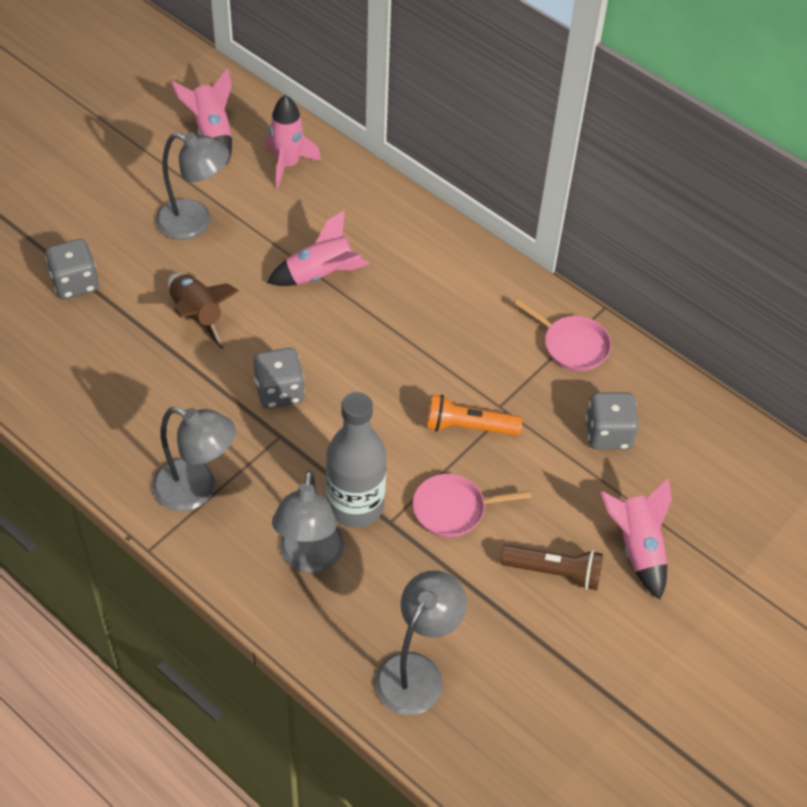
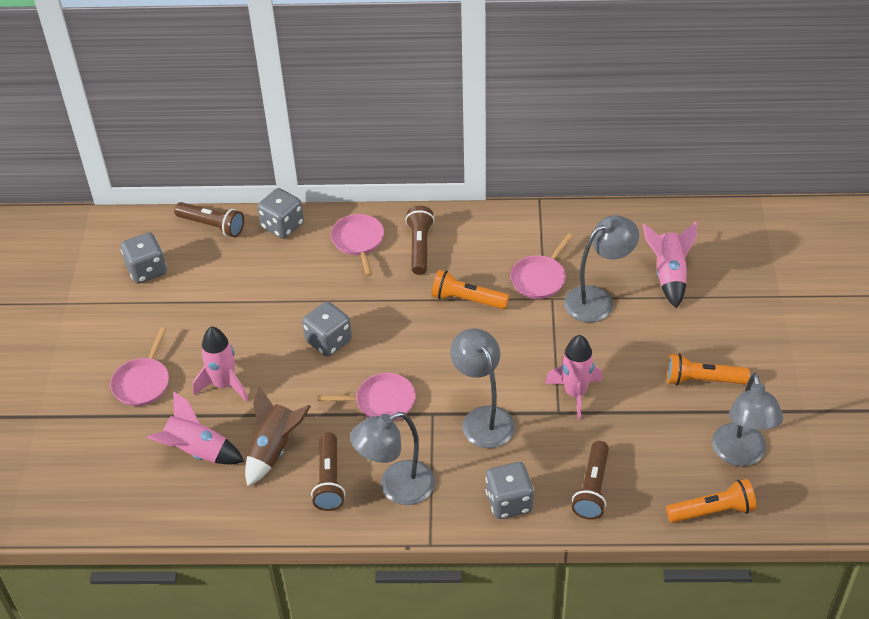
brown flashlight: 1 -> 4
grey bottle: 1 -> 0
grey dice: 3 -> 4
orange flashlight: 1 -> 3
pink pan: 2 -> 4

